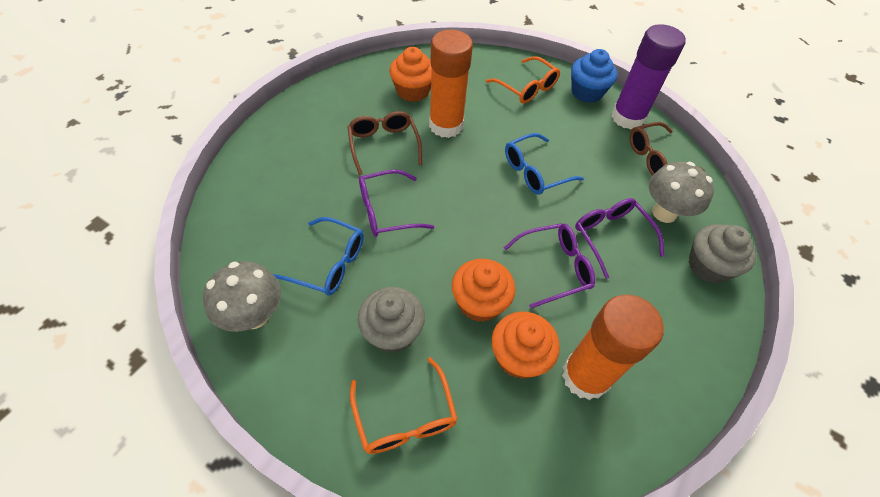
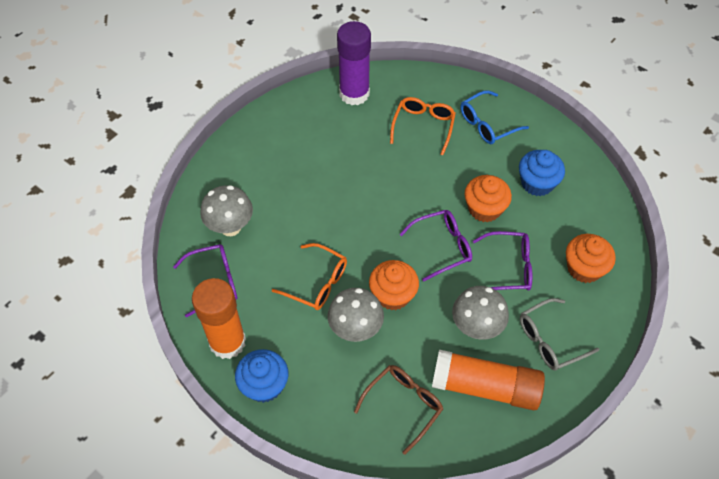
blue cupcake: 1 -> 2
blue glasses: 2 -> 1
brown glasses: 2 -> 1
grey cupcake: 2 -> 0
grey glasses: 0 -> 1
grey mushroom: 2 -> 3

